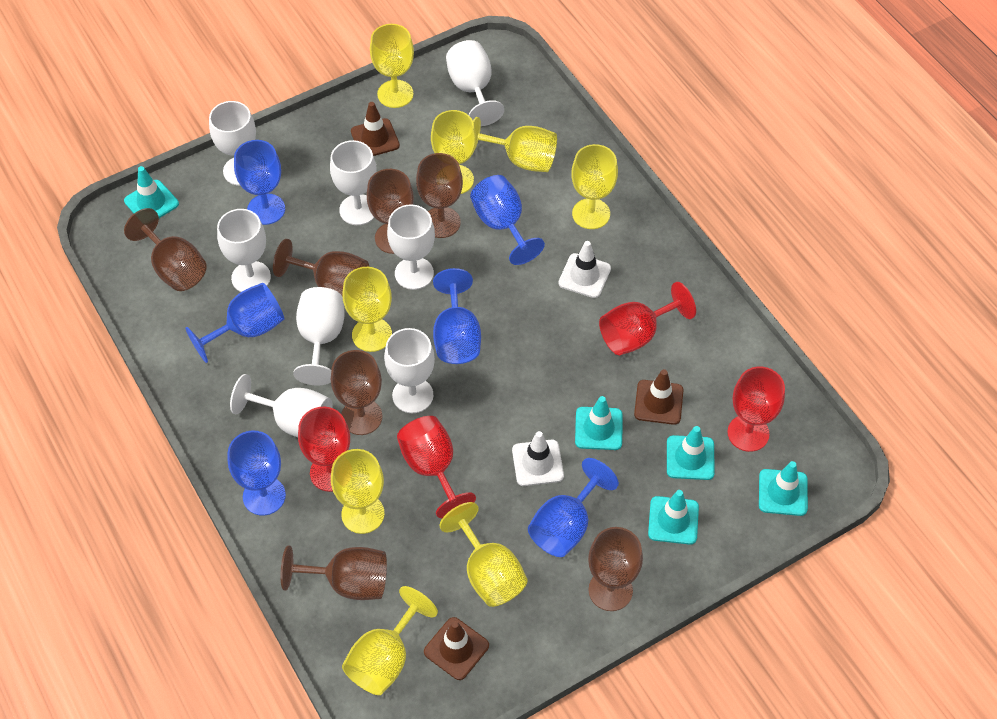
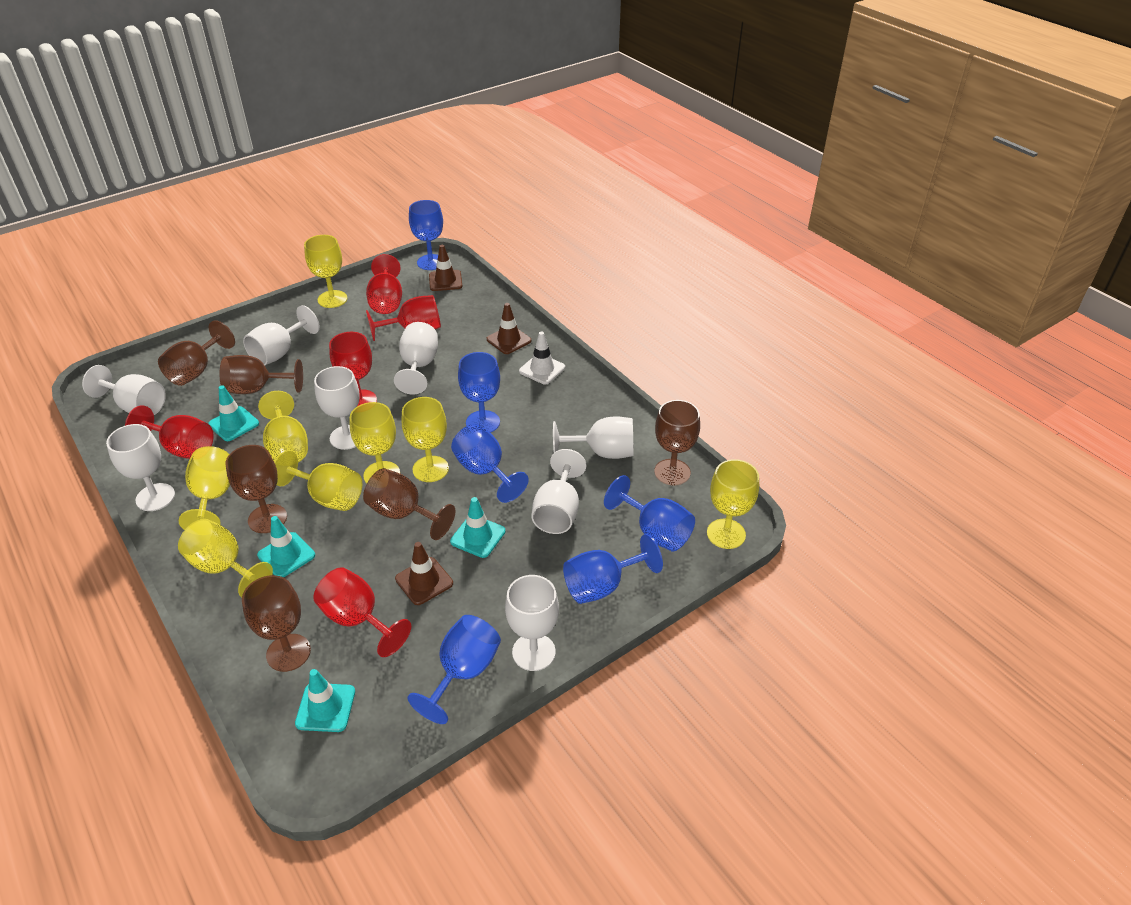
brown goblet: 7 -> 6
red goblet: 4 -> 5
turquoise traffic cone: 5 -> 4
white traffic cone: 2 -> 1

